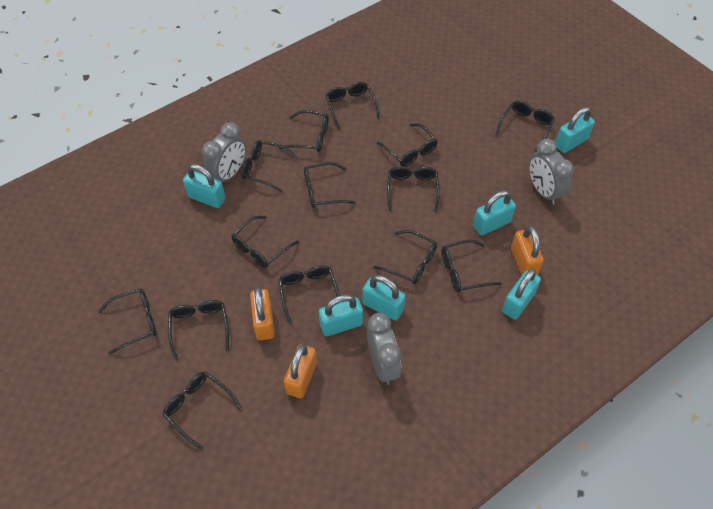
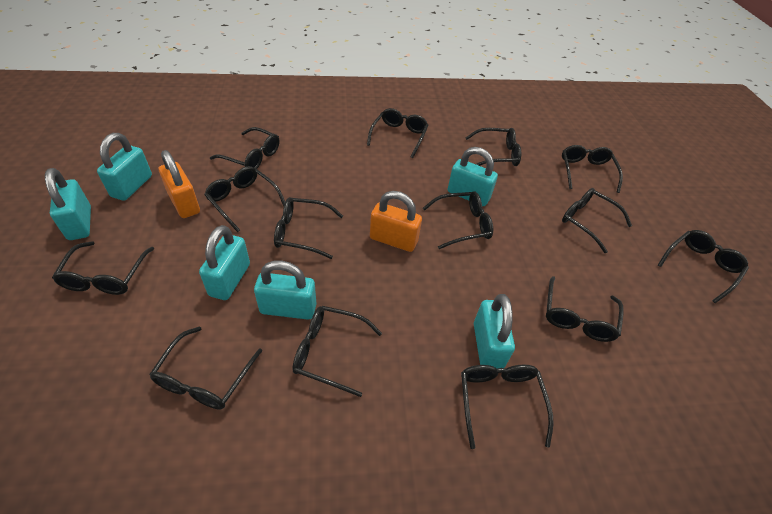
grey clock: 3 -> 0
orange padlock: 3 -> 2

